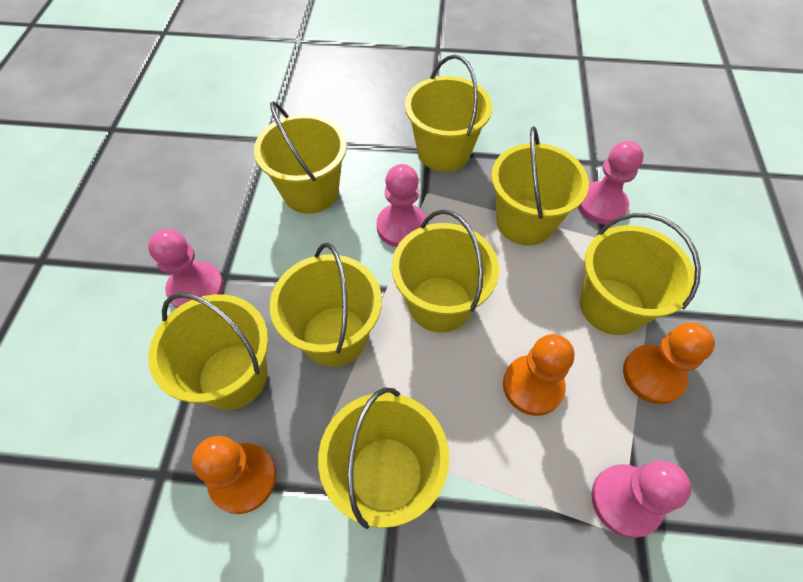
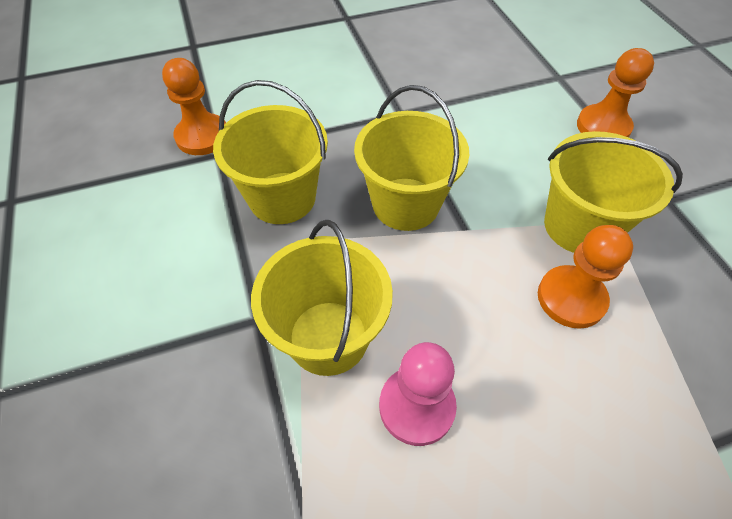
pink pawn: 4 -> 1
yellow bucket: 8 -> 4

